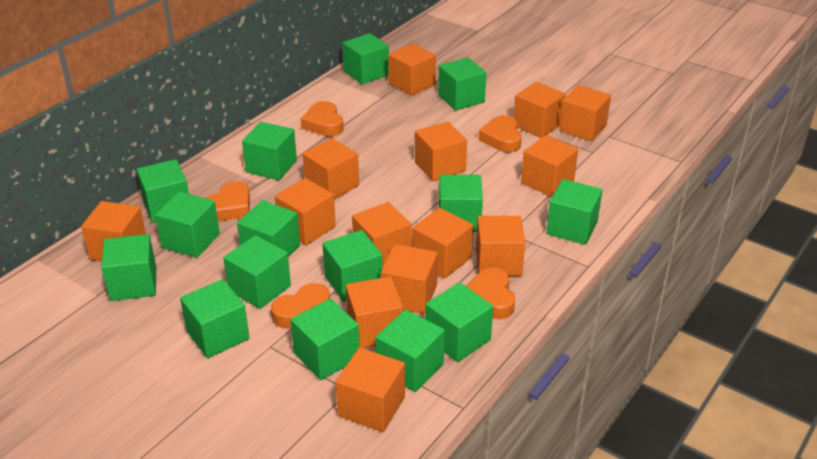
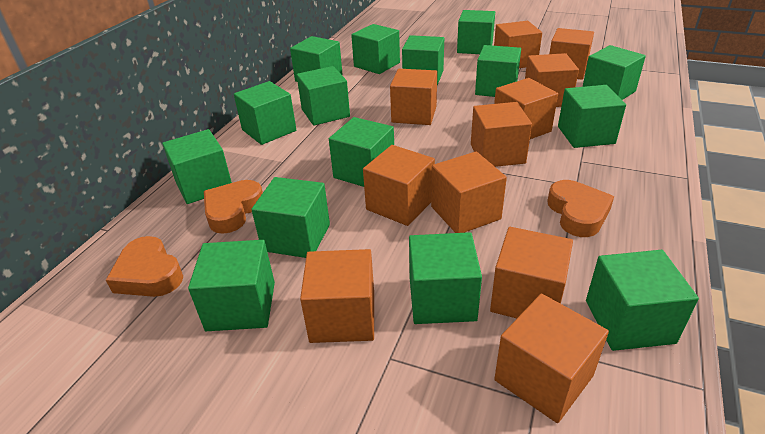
orange cube: 14 -> 11
orange heart: 5 -> 3

